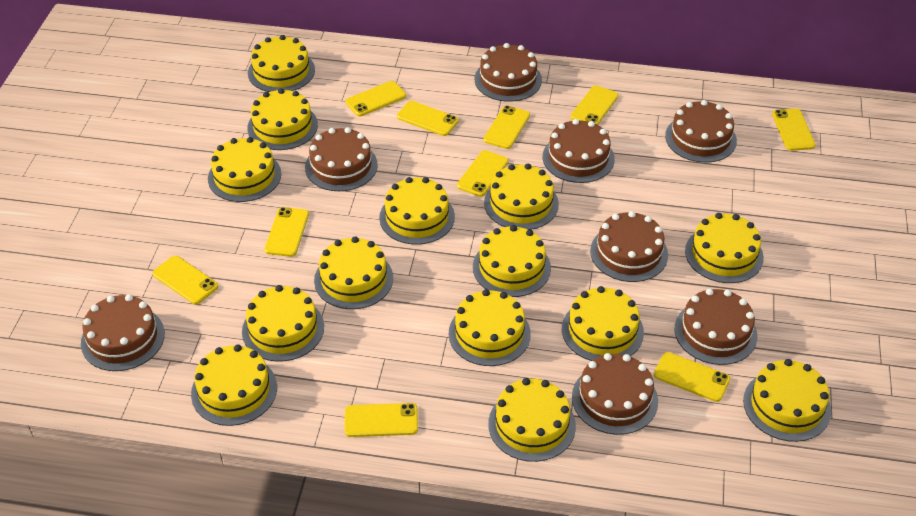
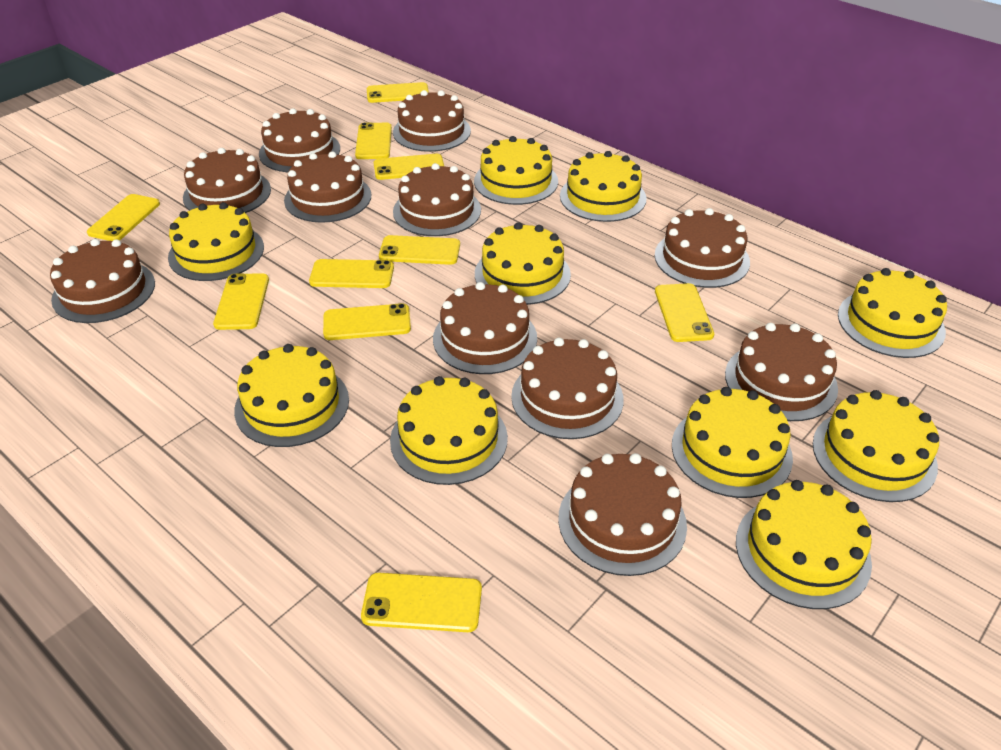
brown cake: 8 -> 11
yellow cake: 14 -> 10

